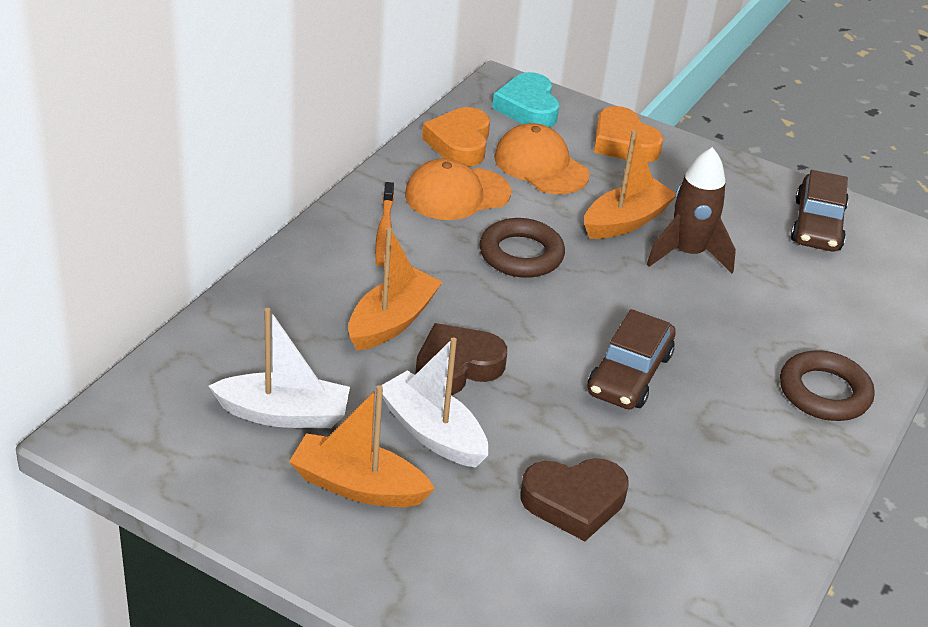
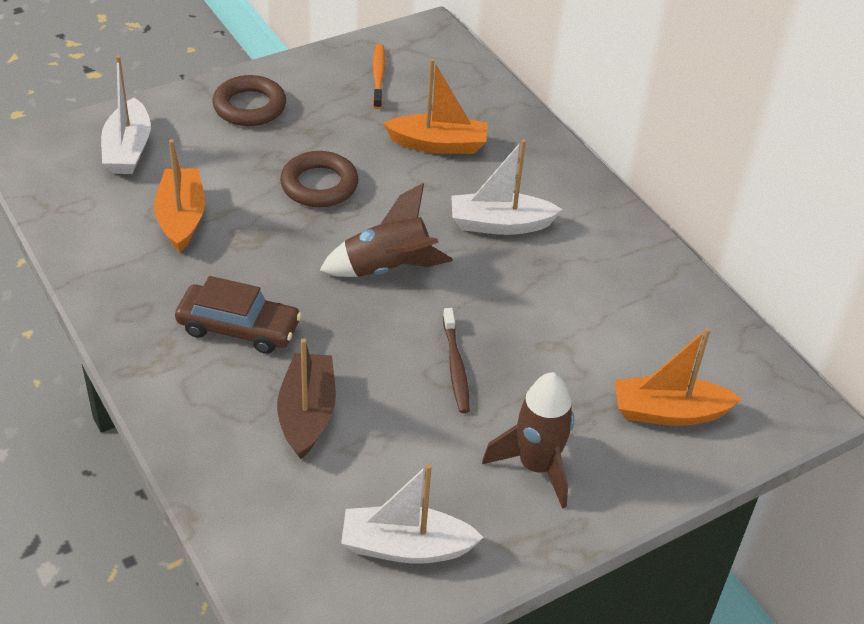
brown boat: 0 -> 1
brown car: 2 -> 1
brown heart: 2 -> 0
brown rocket: 1 -> 2
brown toothbrush: 0 -> 1
orange cap: 2 -> 0
orange heart: 2 -> 0
turquoise heart: 1 -> 0
white boat: 2 -> 3

